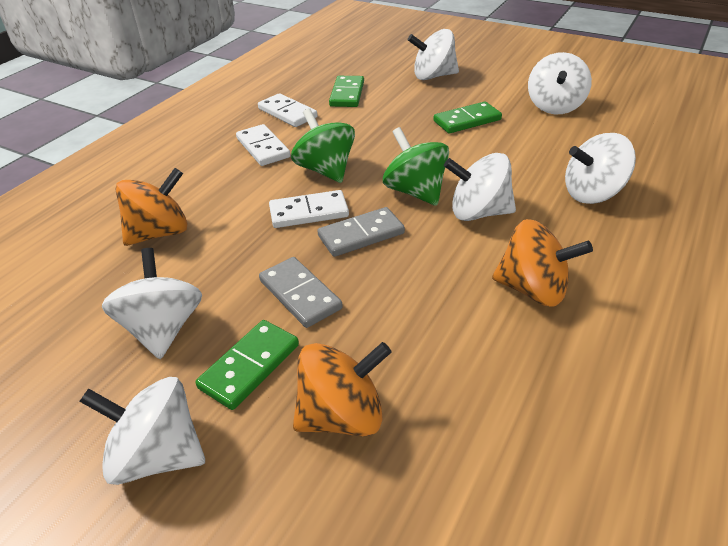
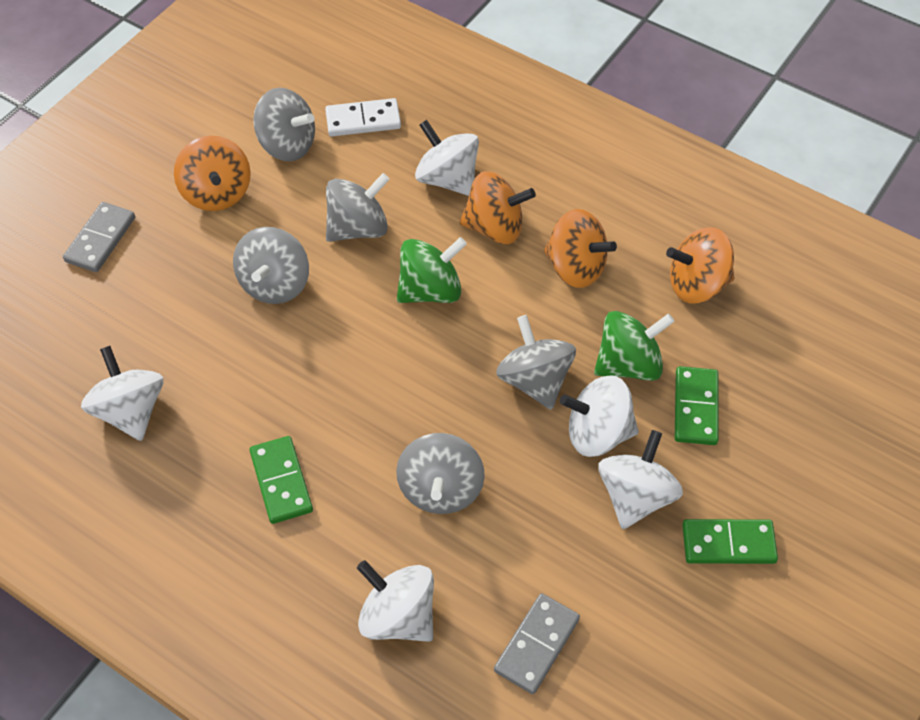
grey spinning top: 0 -> 5
orange spinning top: 3 -> 4
white domino: 3 -> 1
white spinning top: 6 -> 5

